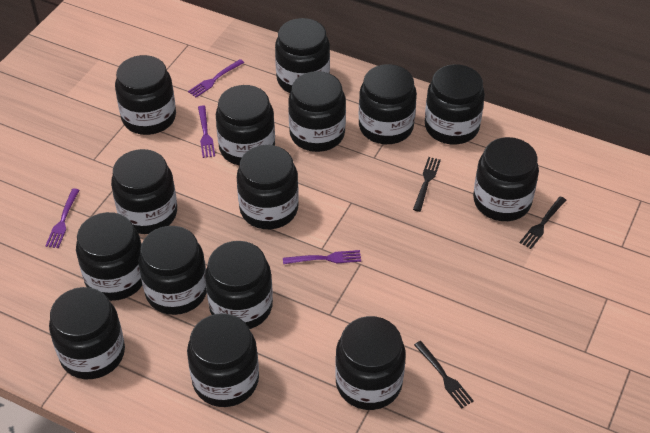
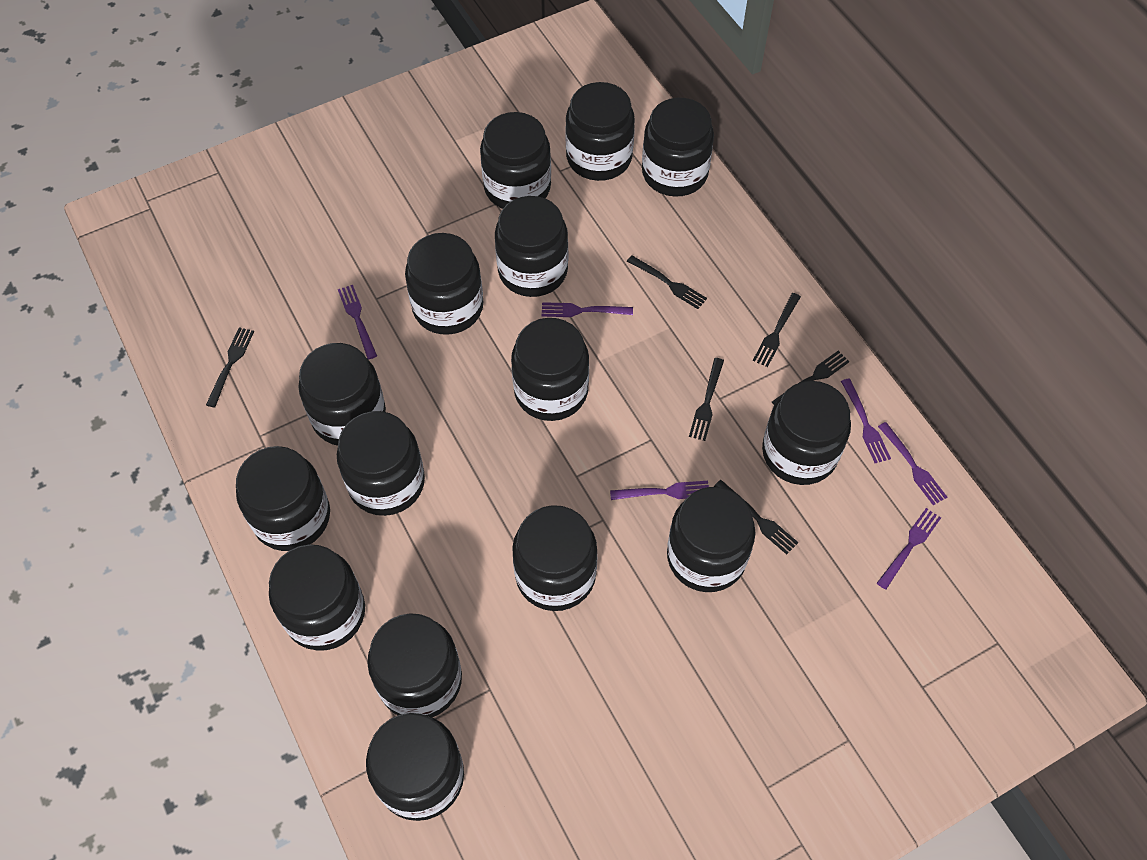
black fork: 3 -> 6
purple fork: 4 -> 6

